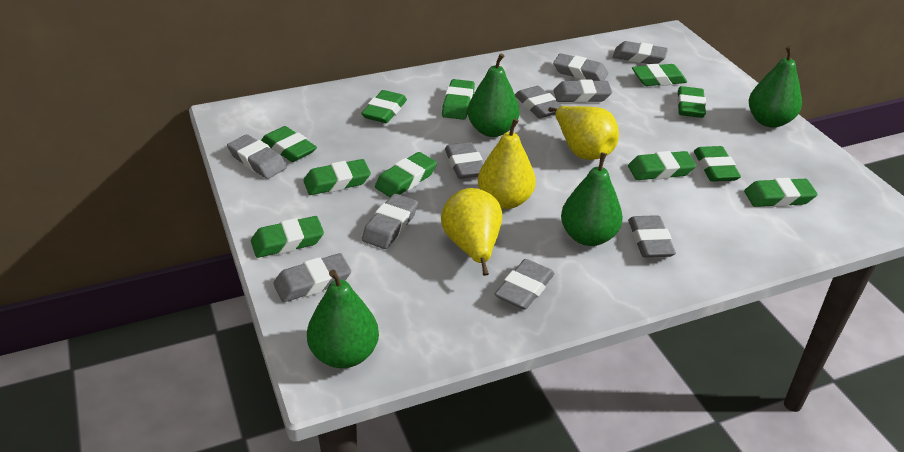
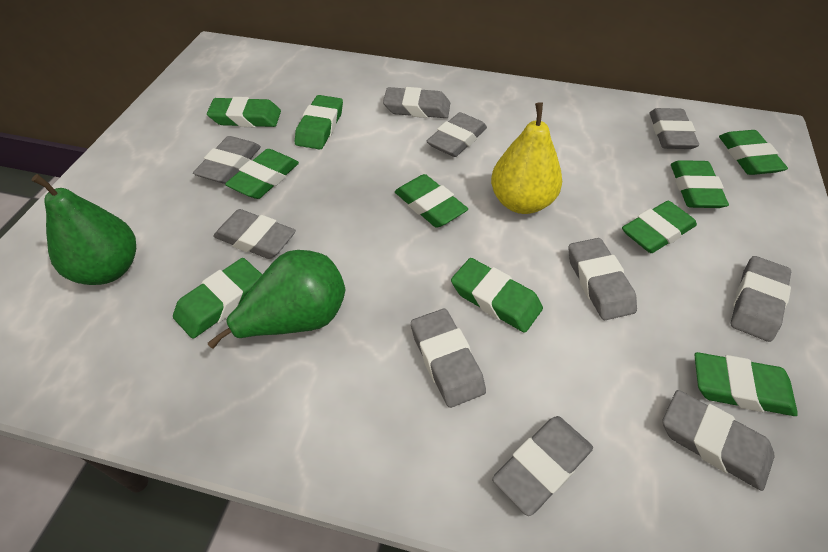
green eraser: 11 -> 10
green pear: 4 -> 2
yellow pear: 3 -> 1

